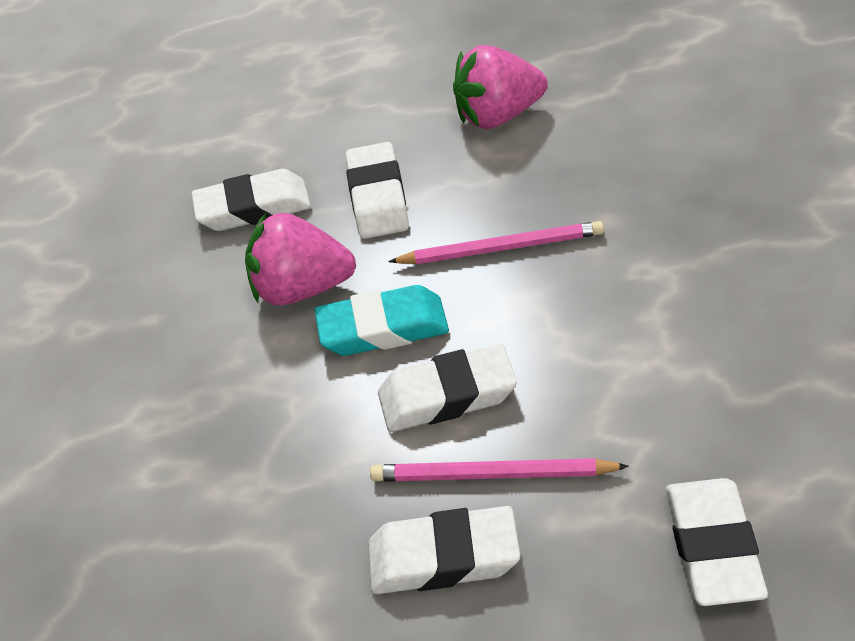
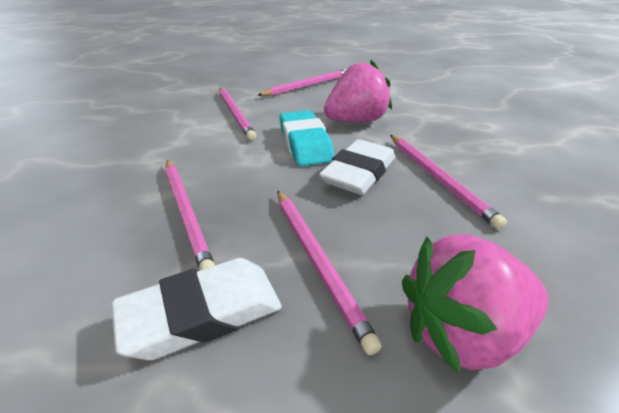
pink pencil: 2 -> 5
white eraser: 5 -> 2

